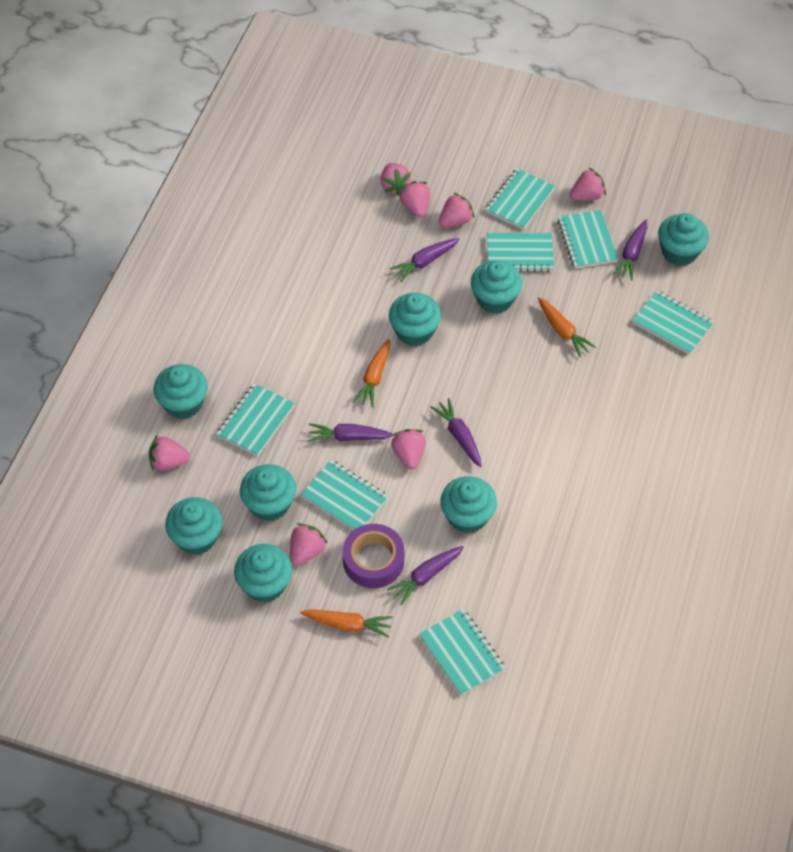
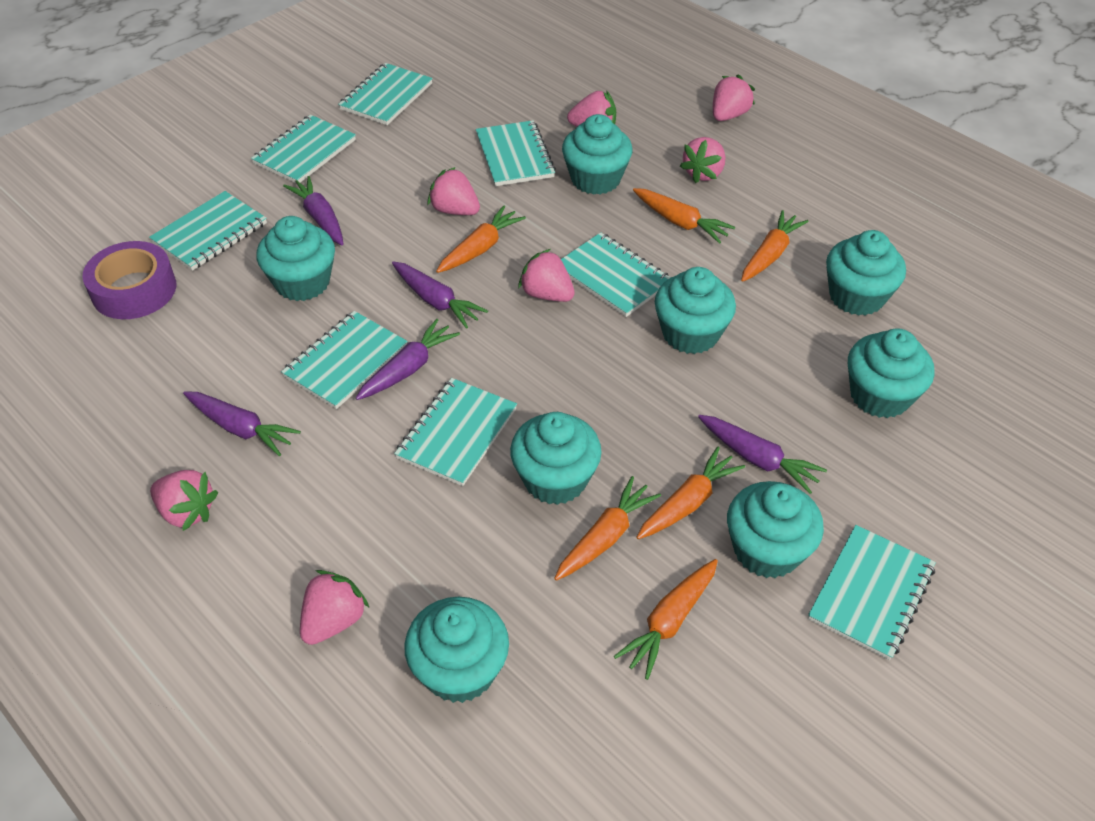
orange carrot: 3 -> 6
turquoise notebook: 7 -> 8

